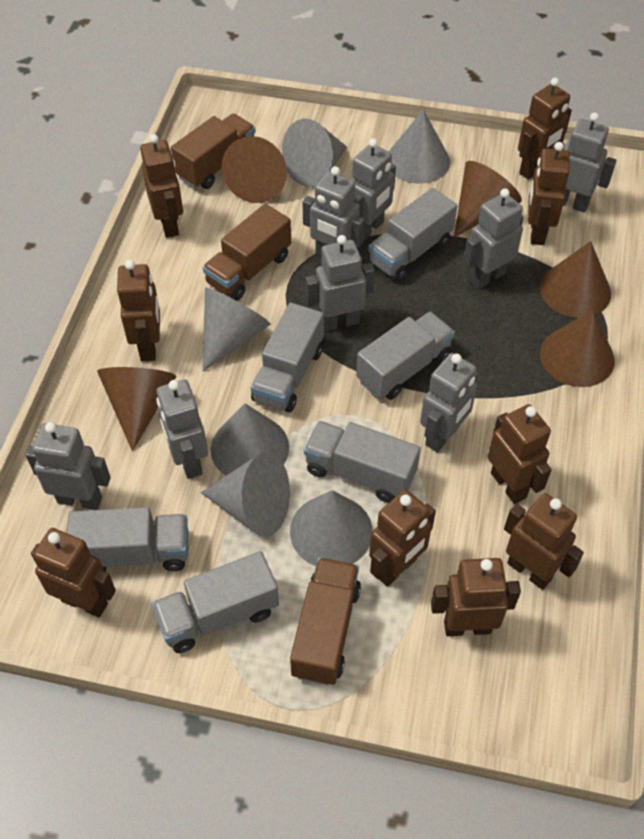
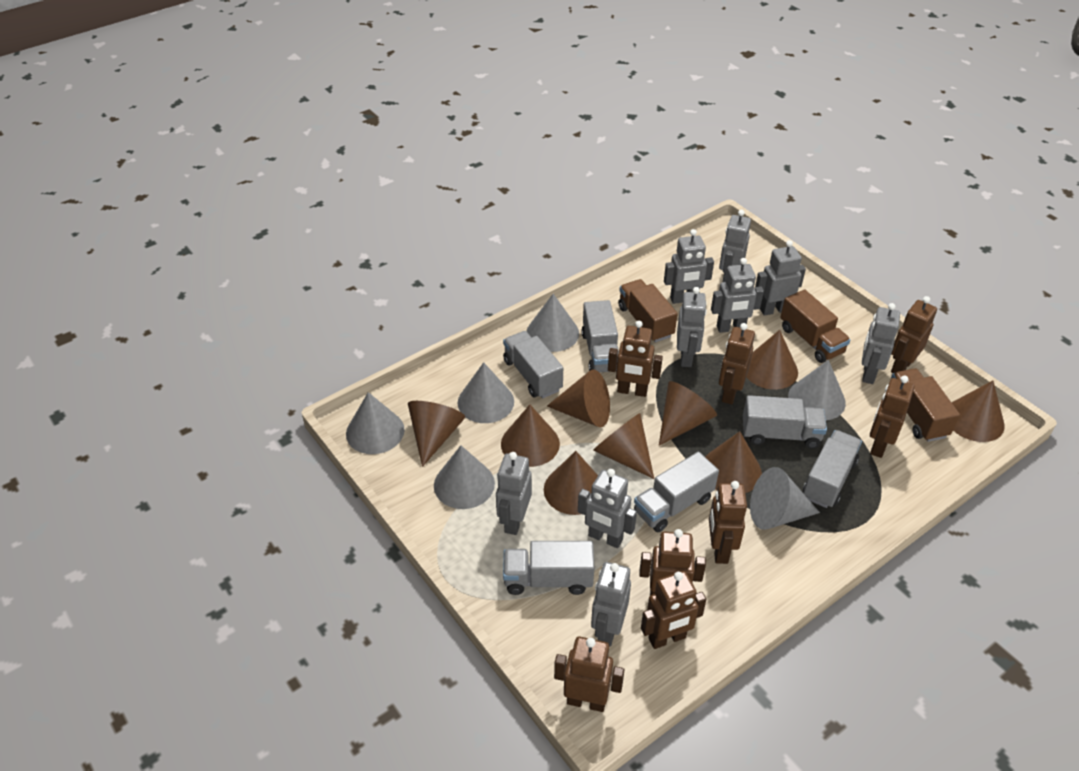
brown cone: 5 -> 9
brown robot: 9 -> 8
grey robot: 8 -> 9

